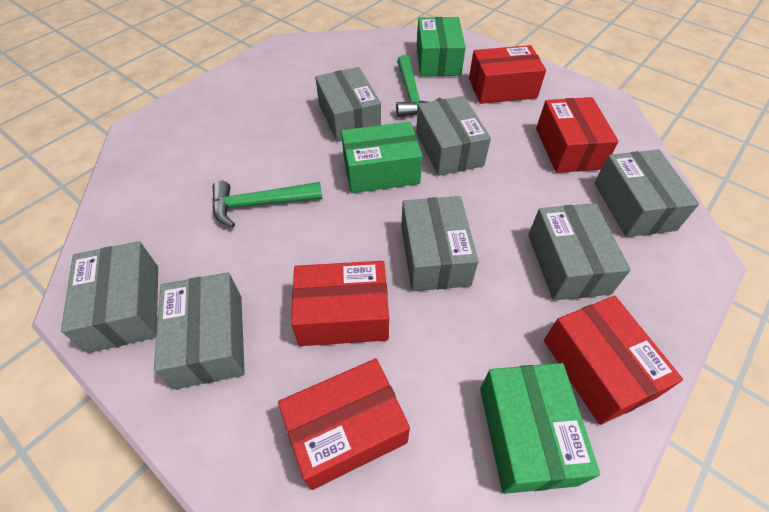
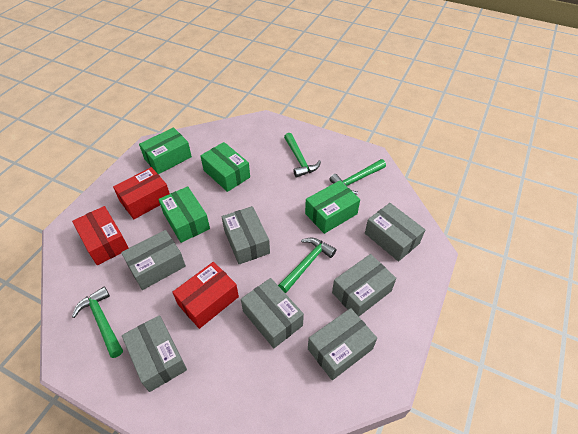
green box: 3 -> 4
green hammer: 2 -> 4
red box: 5 -> 3

